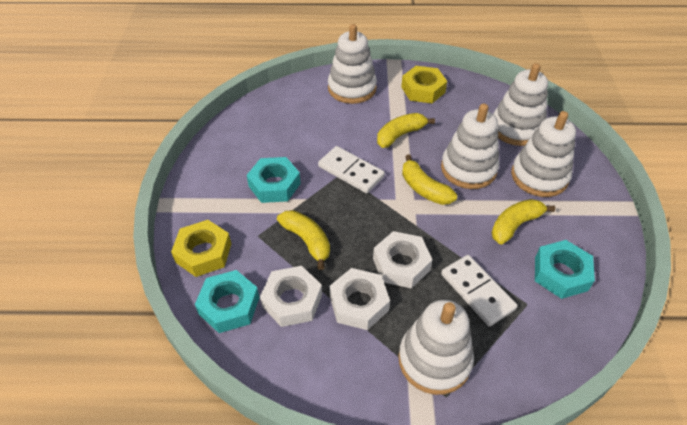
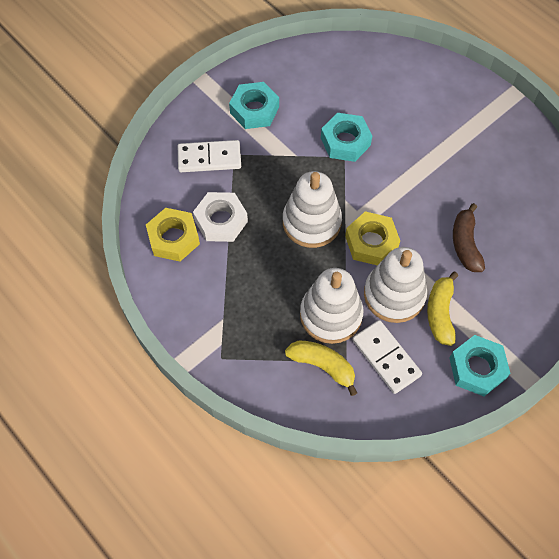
brown banana: 0 -> 1
white nut: 3 -> 1
white stacking toy: 5 -> 3
yellow banana: 4 -> 2

